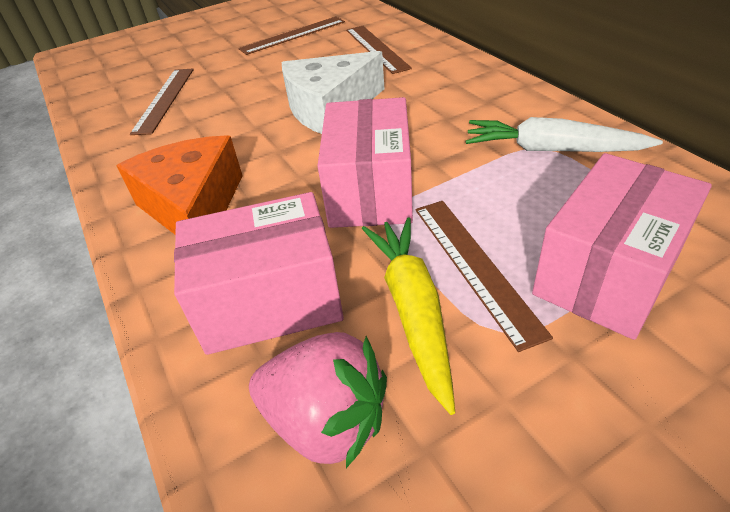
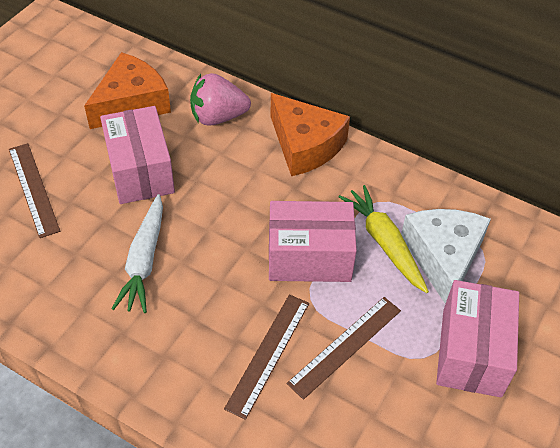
brown ruler: 4 -> 3
orange cheese: 1 -> 2

